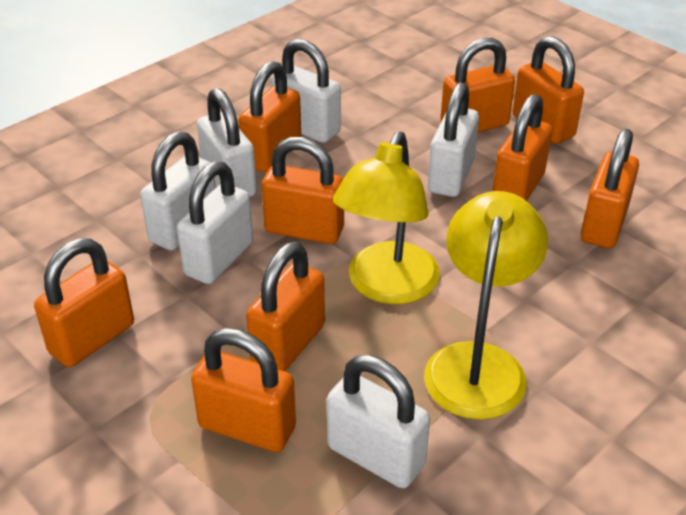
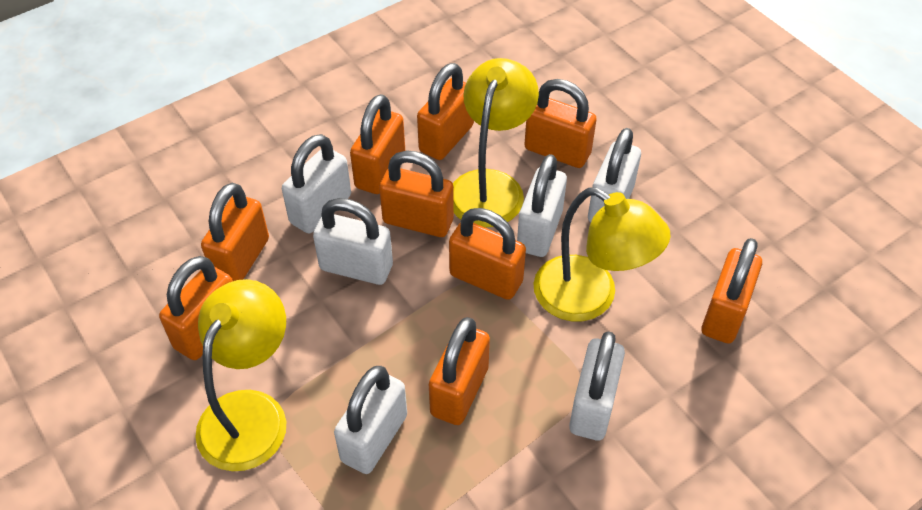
yellow lamp: 2 -> 3

